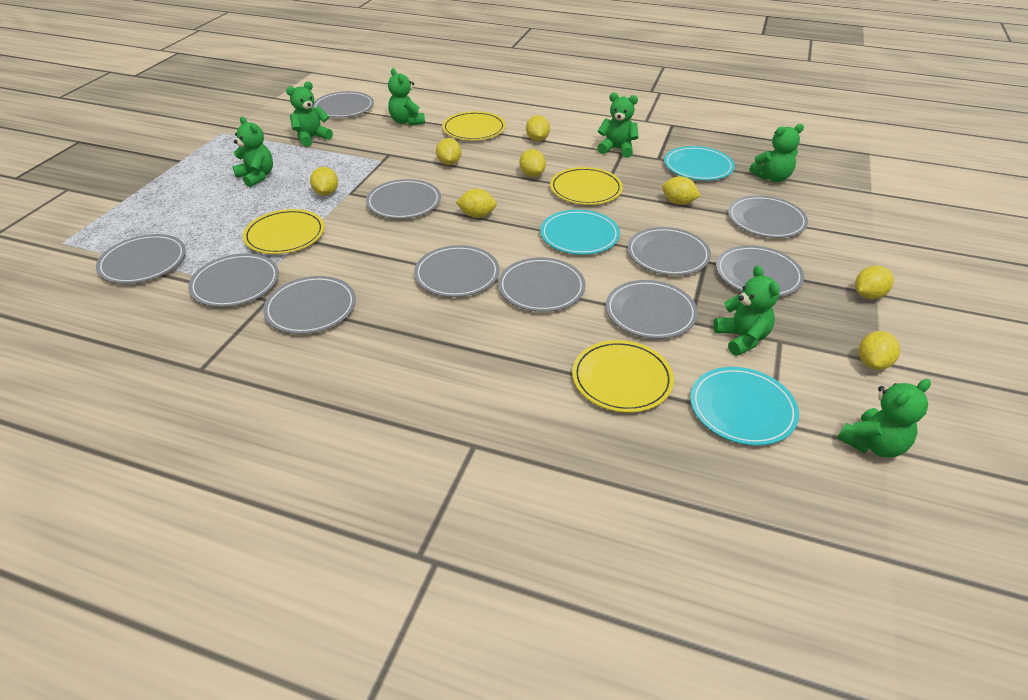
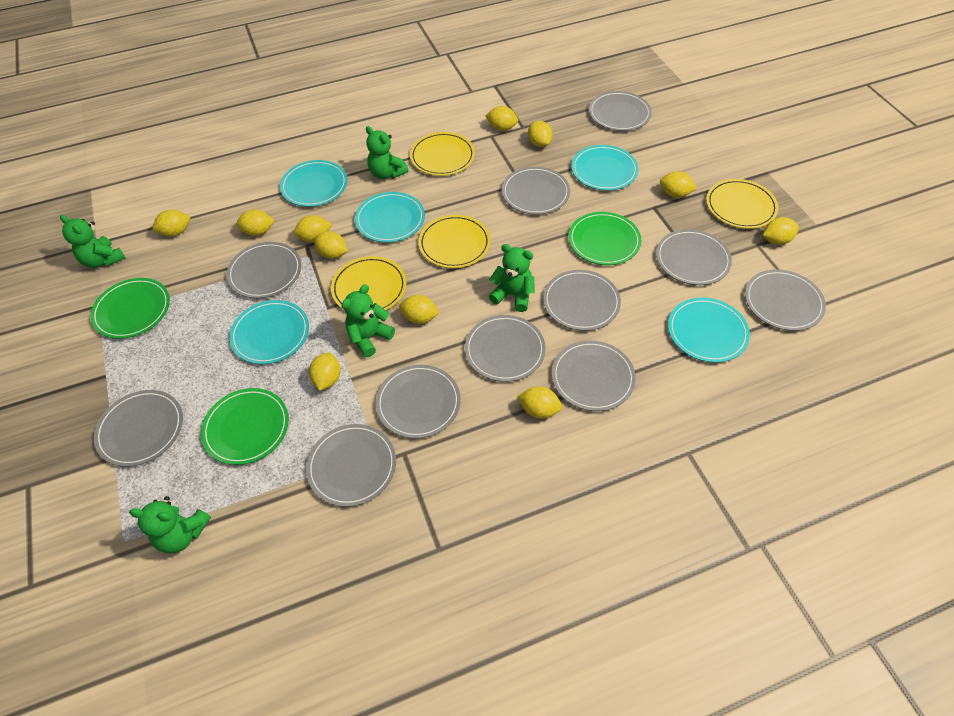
green plate: 0 -> 3
green teddy bear: 7 -> 5
turquoise plate: 3 -> 5
yellow lemon: 8 -> 11

